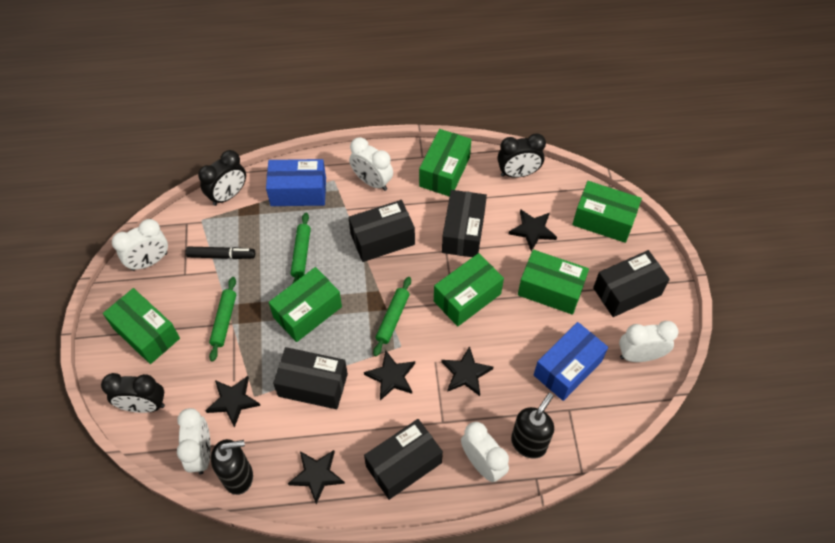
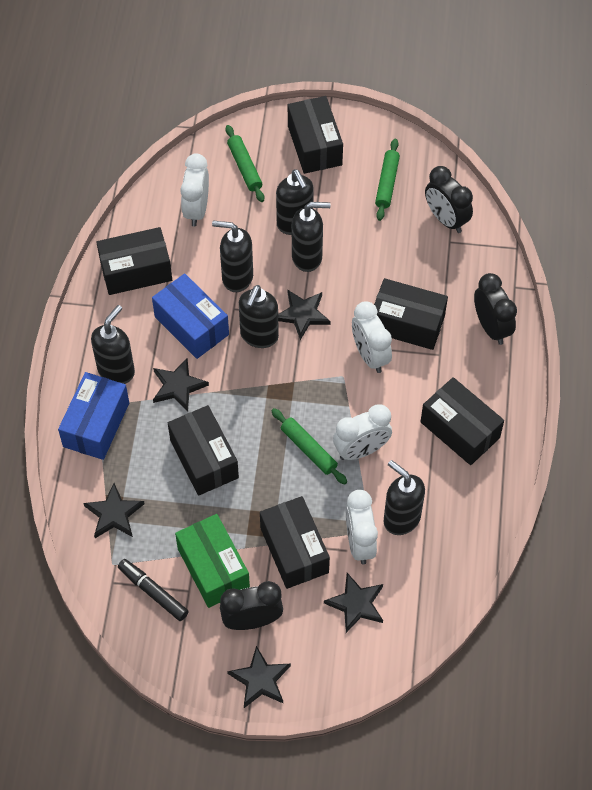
black box: 5 -> 6
black soap dispenser: 2 -> 6
green box: 6 -> 1
white clock: 5 -> 4

